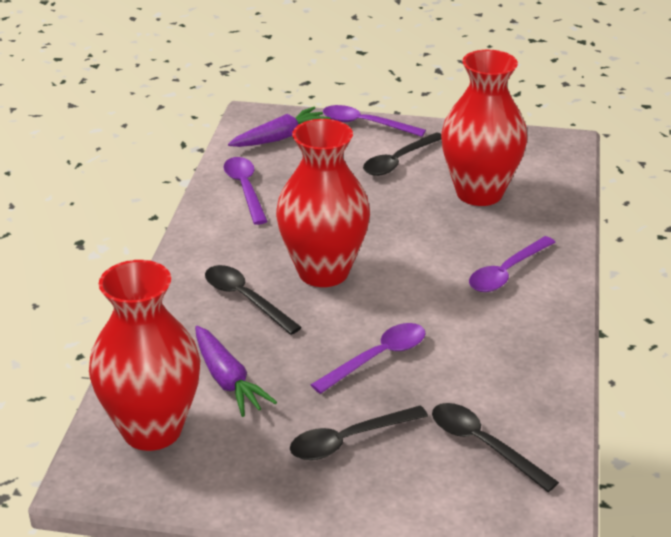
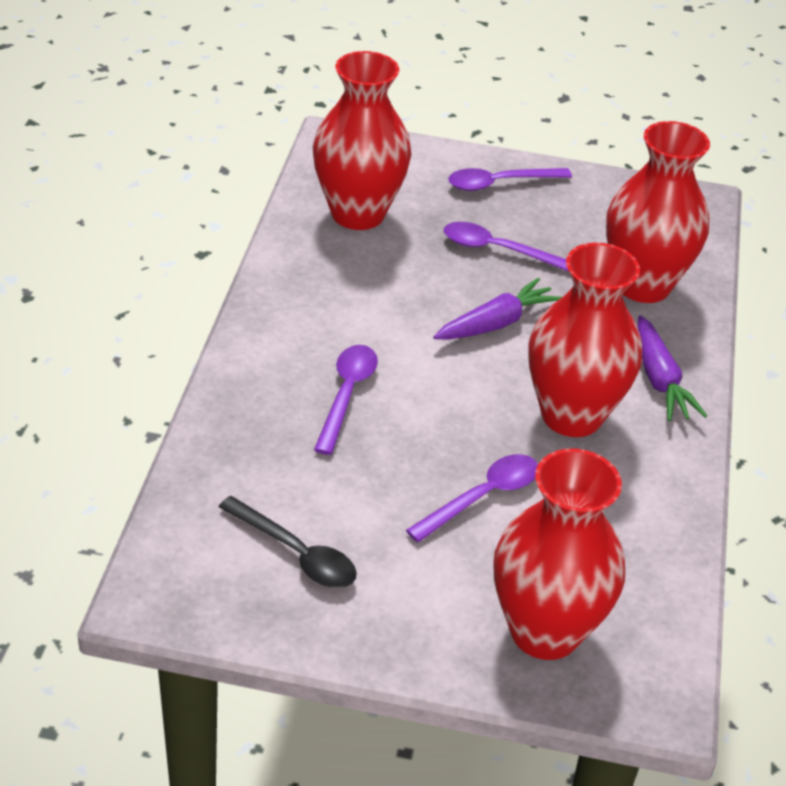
black spoon: 4 -> 1
red vase: 3 -> 4

